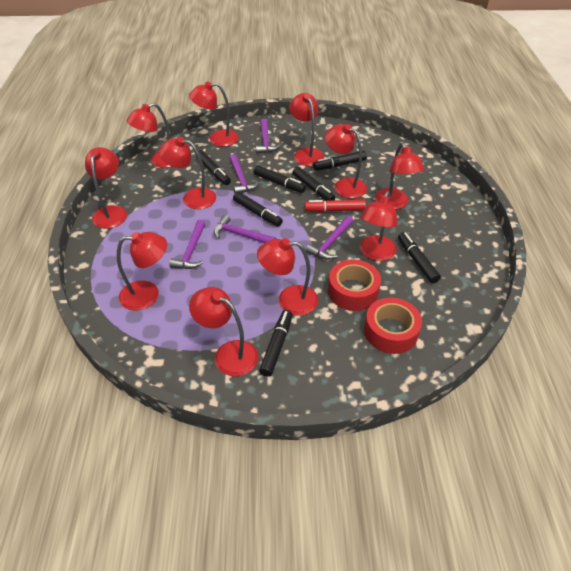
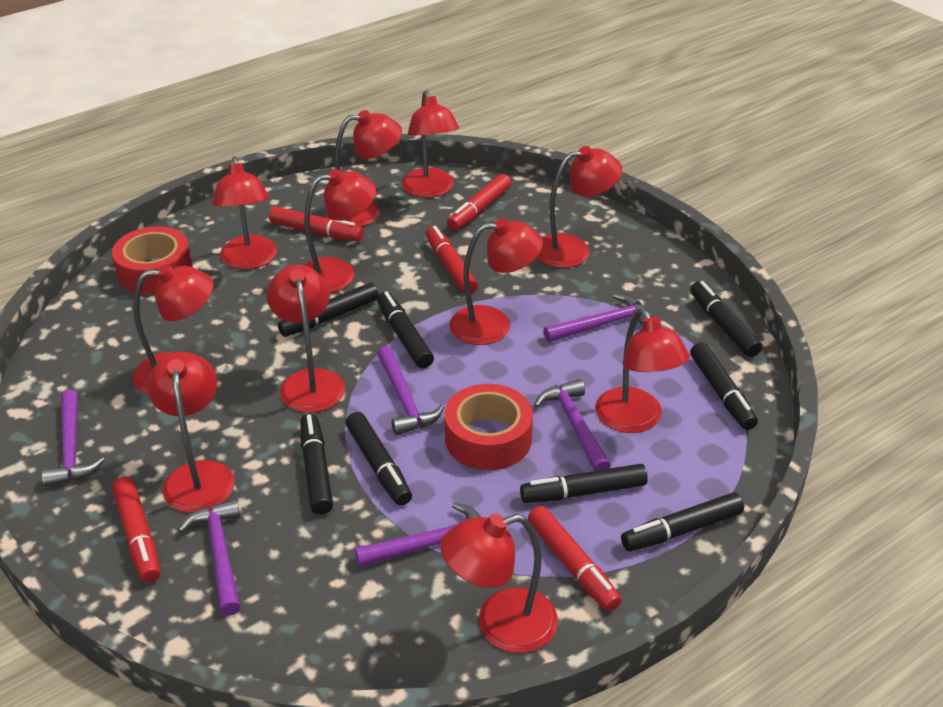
black marker: 7 -> 8
purple hammer: 5 -> 6
red marker: 1 -> 5

